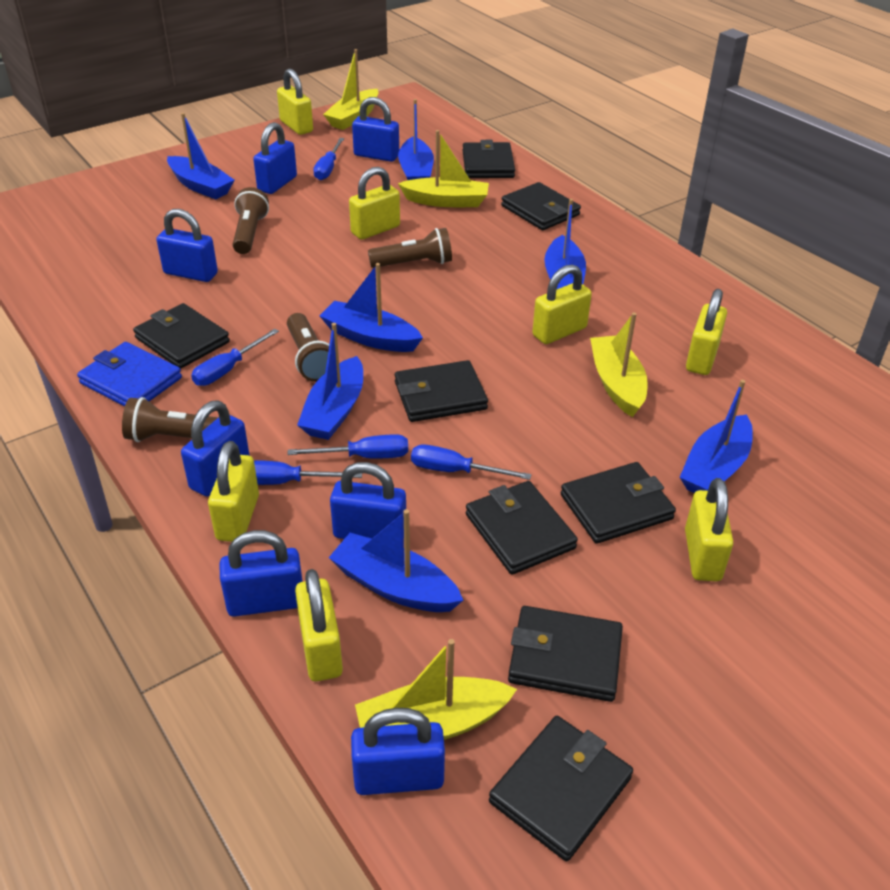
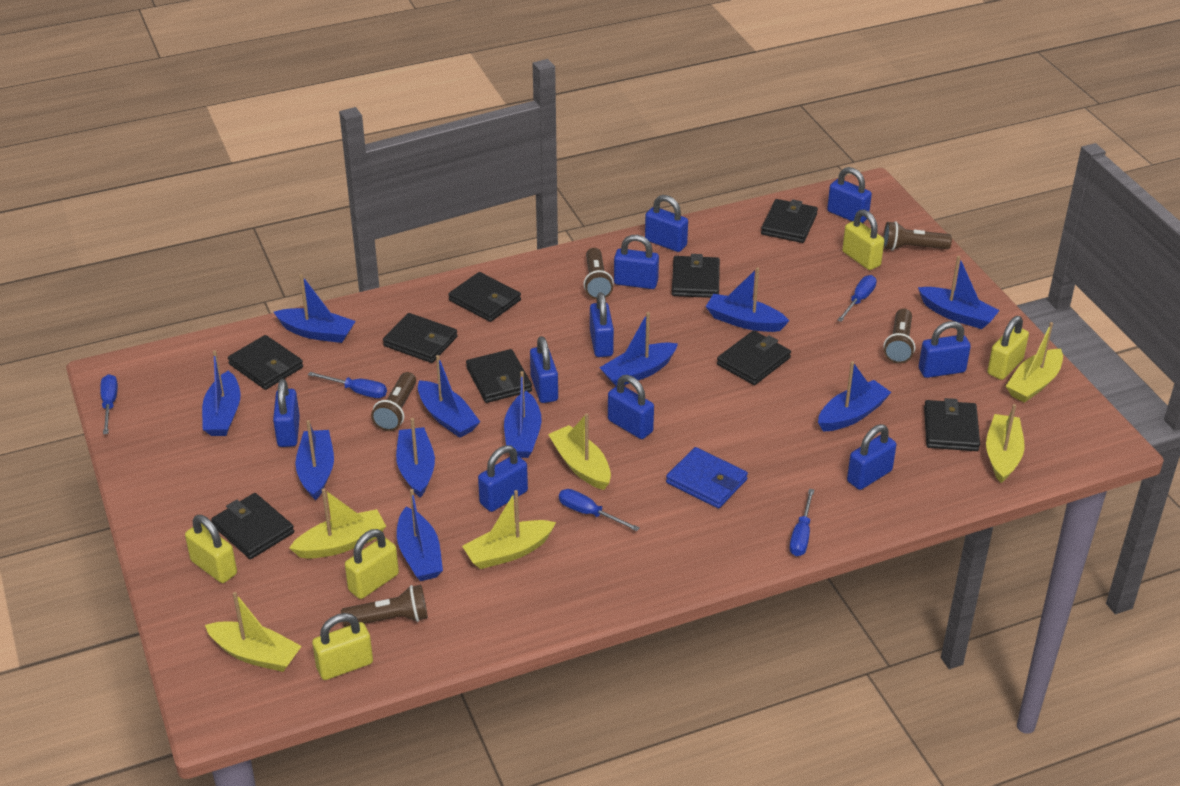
black wallet: 8 -> 9
blue boat: 7 -> 11
blue padlock: 7 -> 10
brown flashlight: 4 -> 5
yellow boat: 4 -> 6
yellow padlock: 7 -> 5

